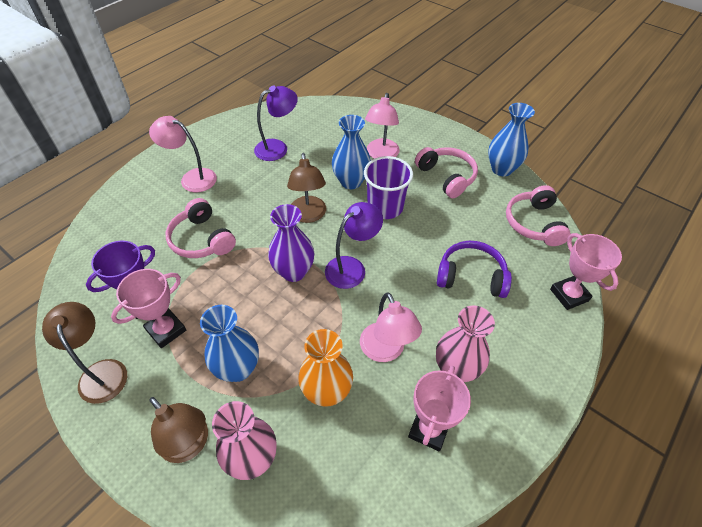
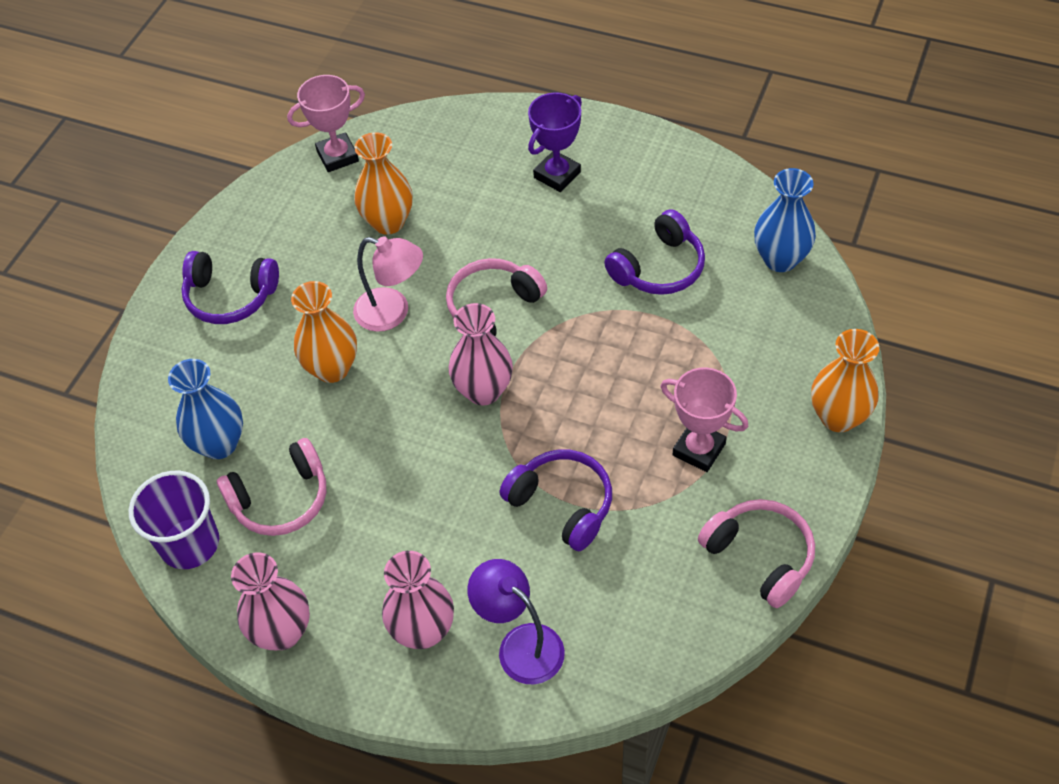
blue vase: 3 -> 2
brown lamp: 3 -> 0
orange vase: 1 -> 3
pink lamp: 3 -> 1
pink trophy: 3 -> 2
pink vase: 2 -> 3
purple headphones: 1 -> 3
purple lamp: 2 -> 1
purple vase: 1 -> 0

